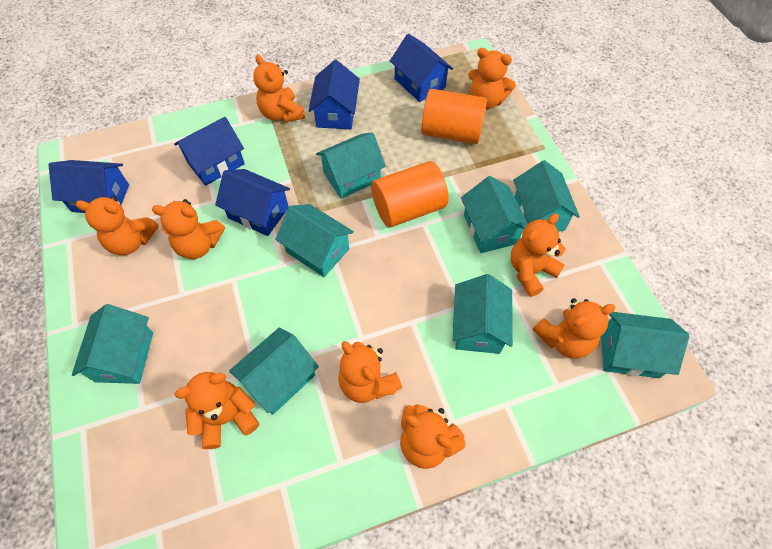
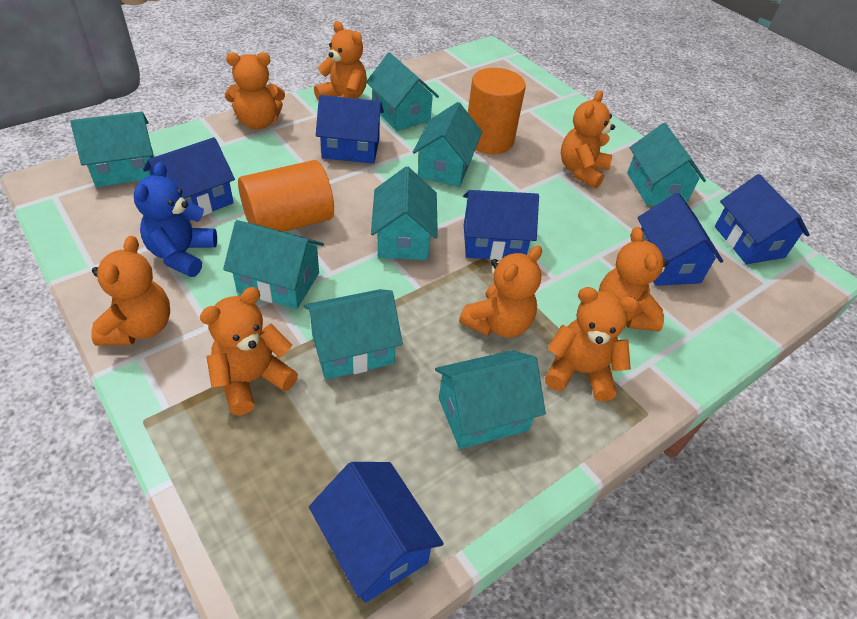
blue house: 5 -> 6
blue teddy bear: 0 -> 1
orange teddy bear: 9 -> 8

